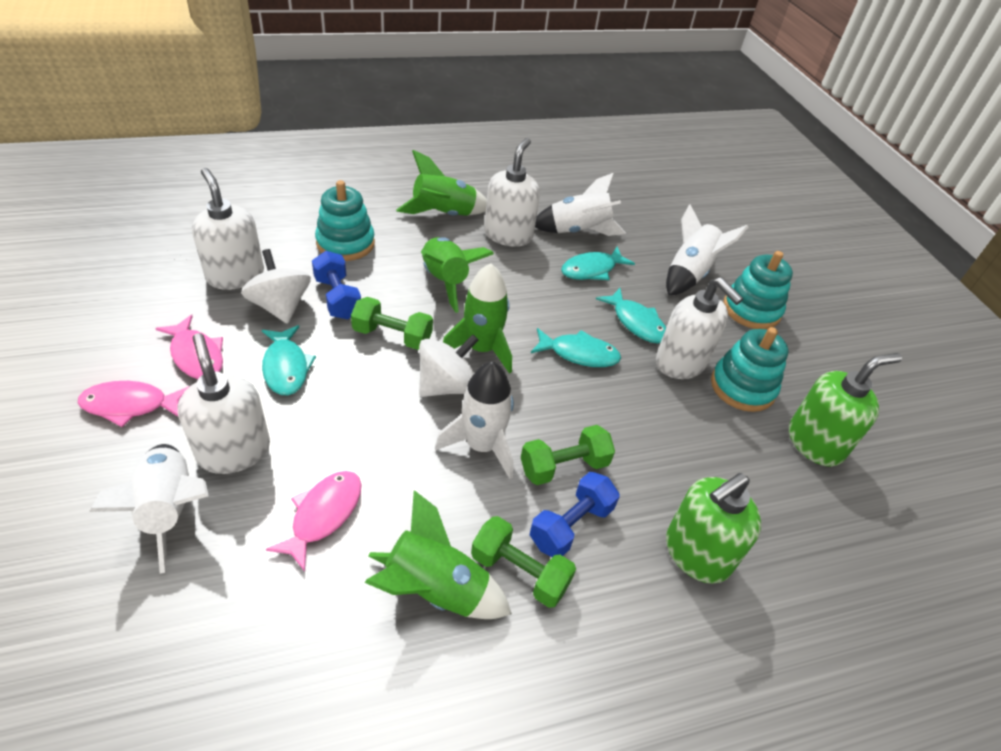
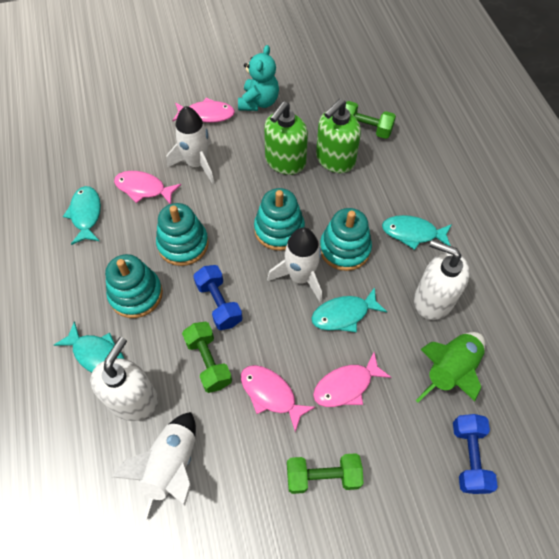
green rocket: 4 -> 1
pink fish: 3 -> 4
turquoise stacking toy: 3 -> 4
turquoise teddy bear: 0 -> 1
white rocket: 4 -> 3
white soap dispenser: 4 -> 2
white spinning top: 2 -> 0

